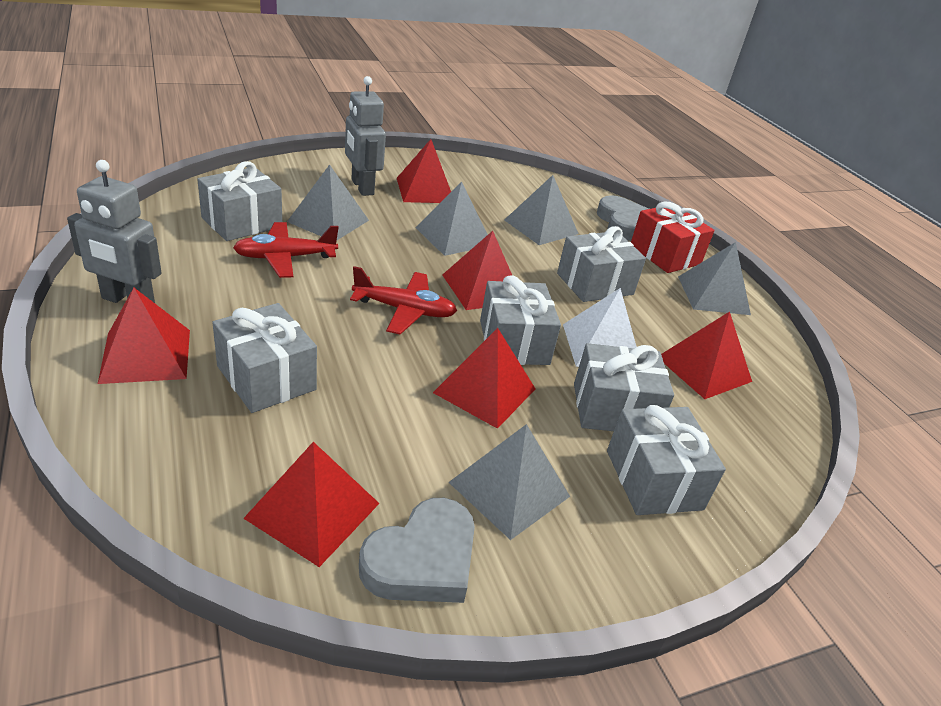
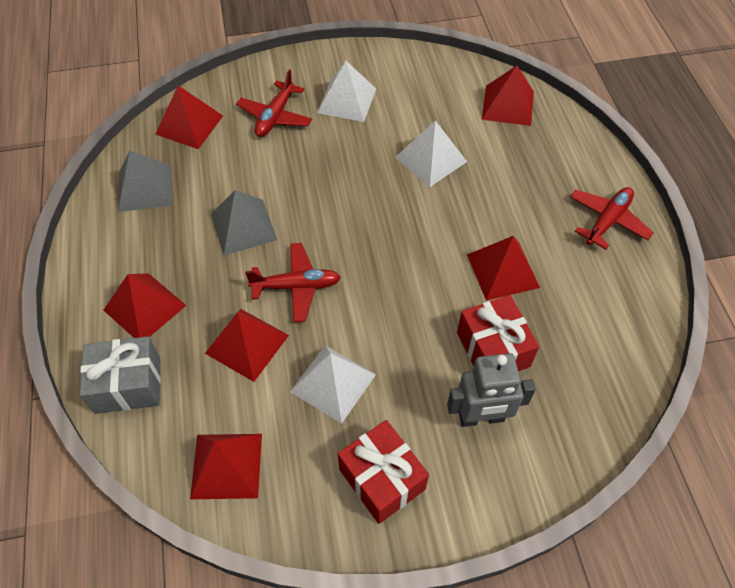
grey gift: 6 -> 1
grey heart: 2 -> 0
grey pyramid: 5 -> 2
grey robot: 2 -> 1
red gift: 1 -> 2
red plane: 2 -> 3
white pyramid: 1 -> 3

